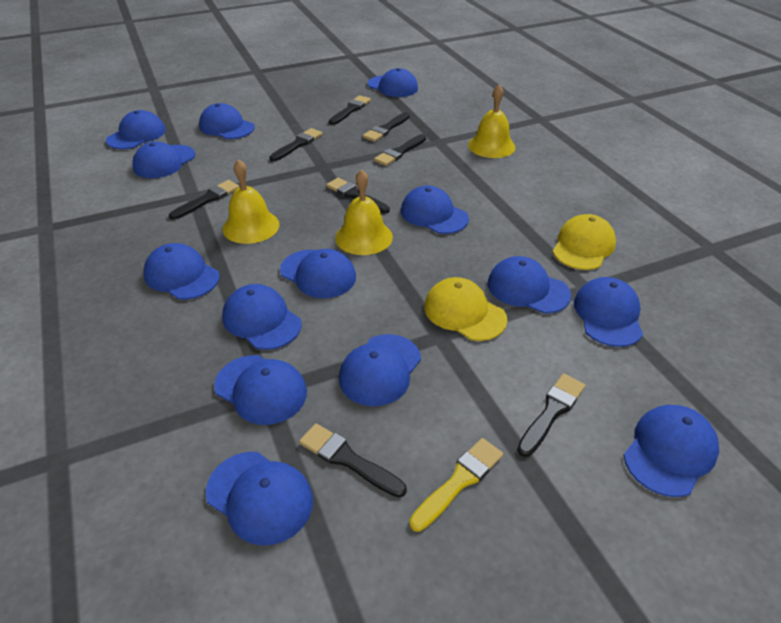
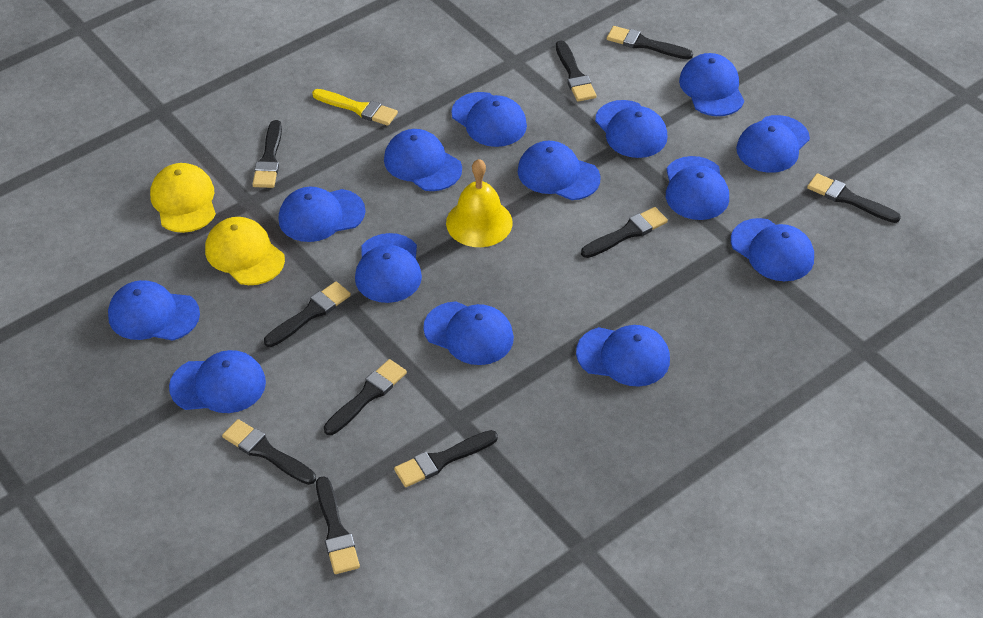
black brush: 8 -> 10
yellow bell: 3 -> 1

